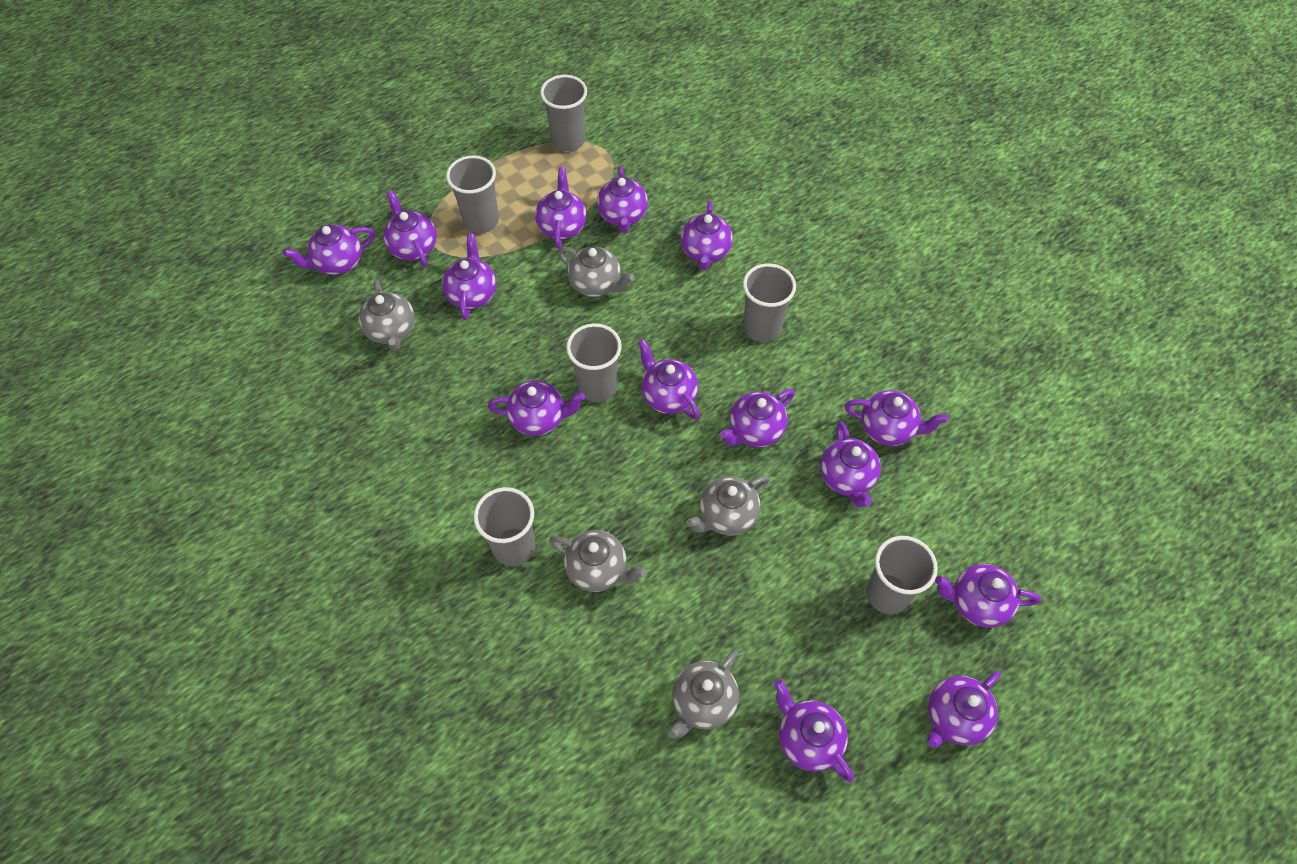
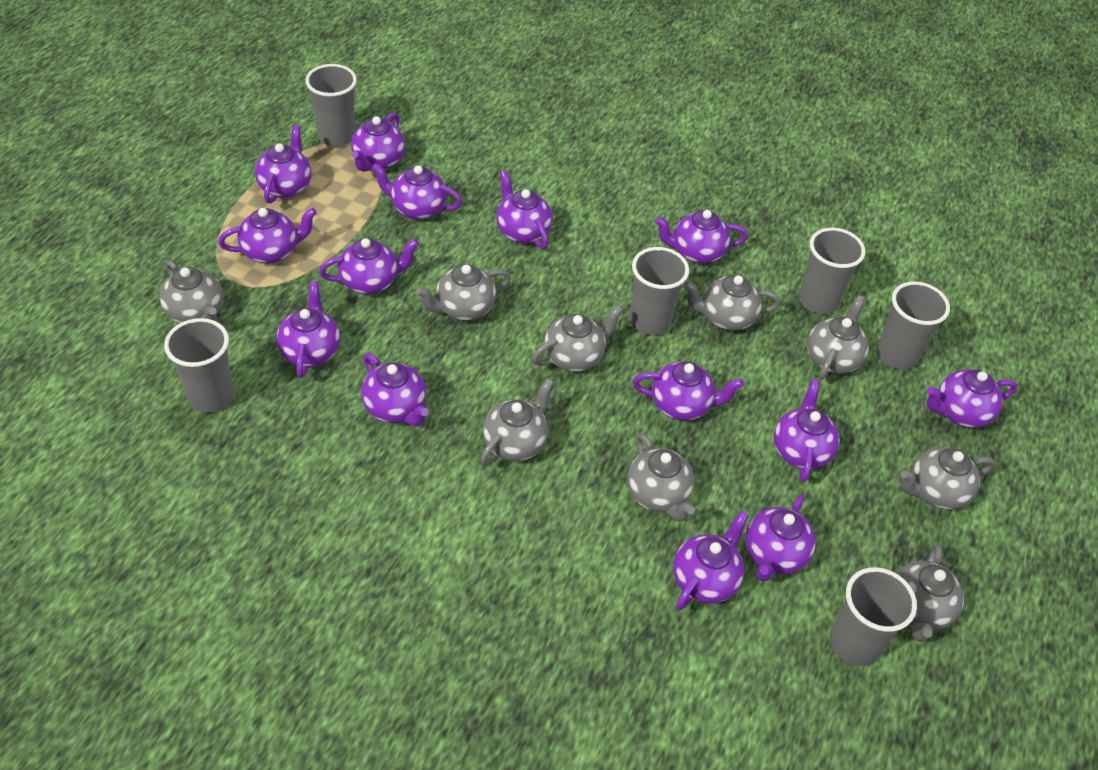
grey teapot: 5 -> 9

